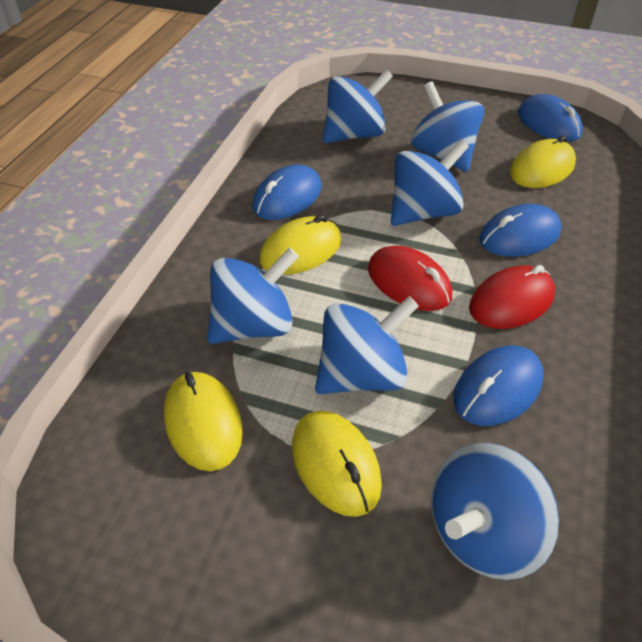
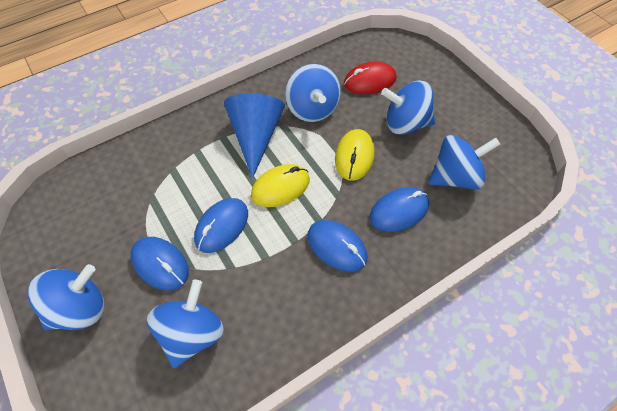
blue cone: 0 -> 1
blue spinning top: 6 -> 5
red mouse: 2 -> 1
yellow mouse: 4 -> 2

